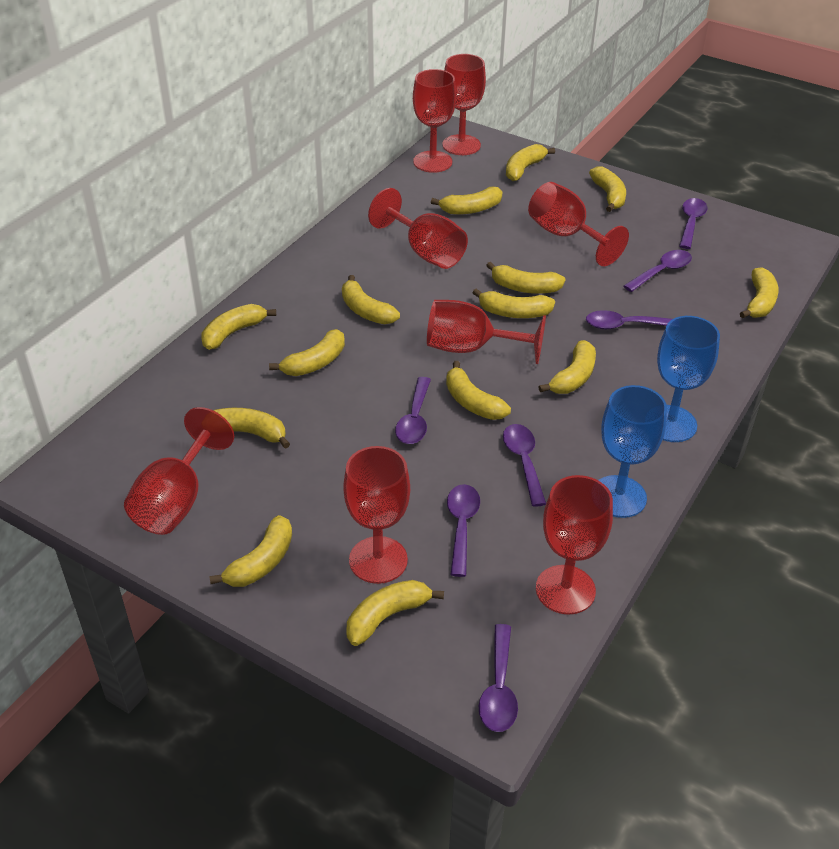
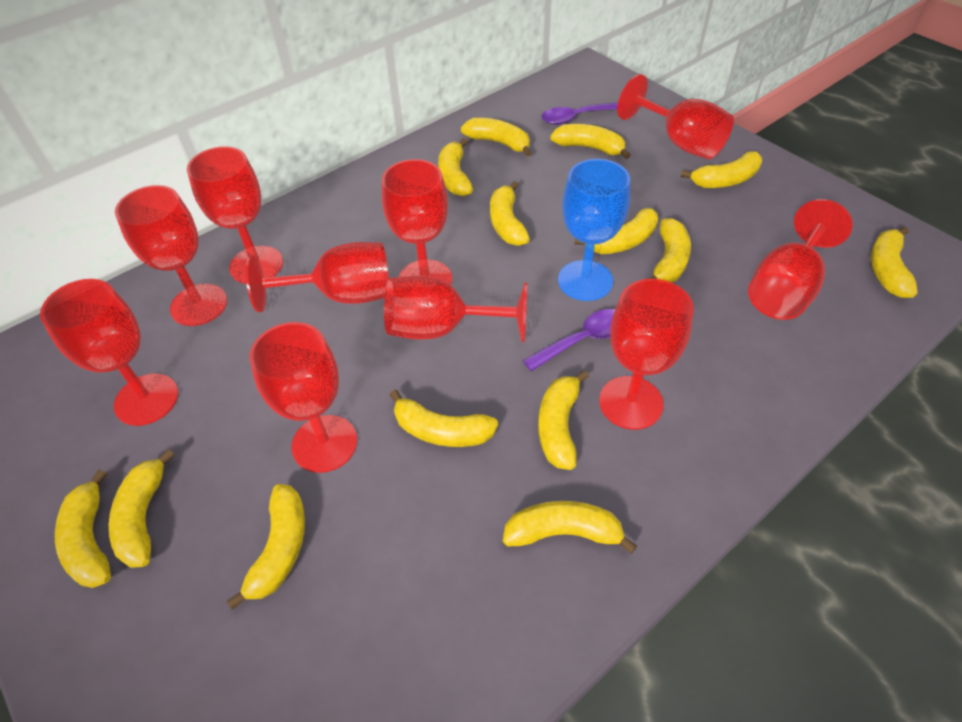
blue goblet: 2 -> 1
purple spoon: 7 -> 2
red goblet: 8 -> 10

